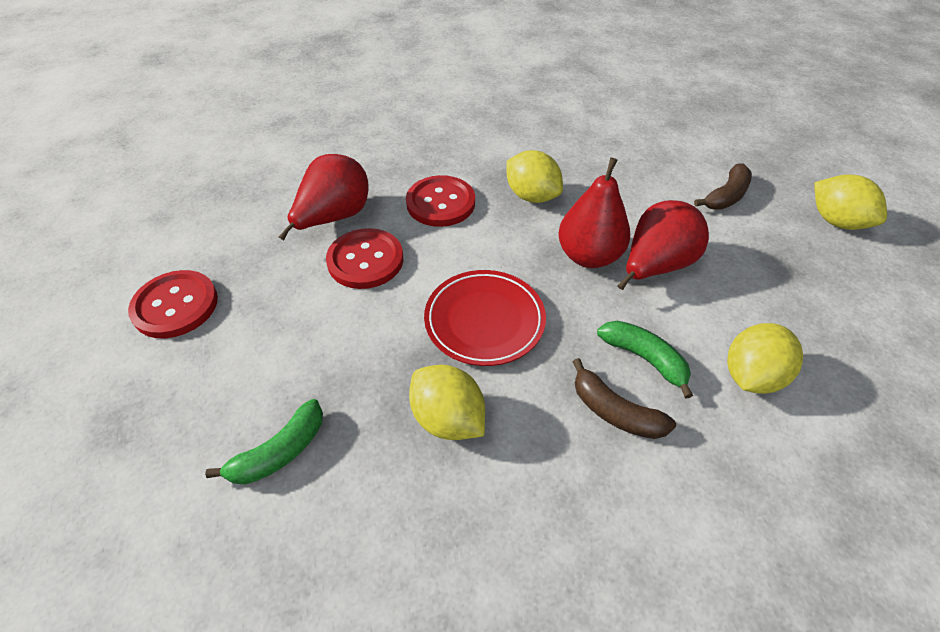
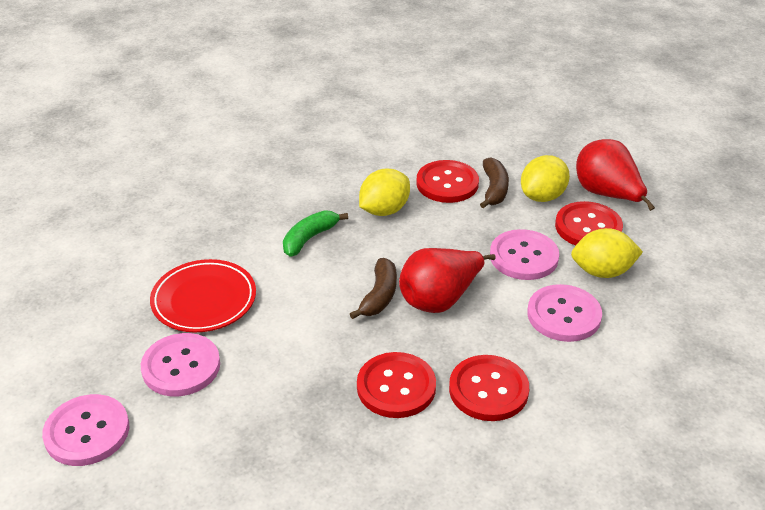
green banana: 2 -> 1
pink button: 0 -> 4
red button: 3 -> 4
red pear: 3 -> 2
yellow lemon: 4 -> 3

